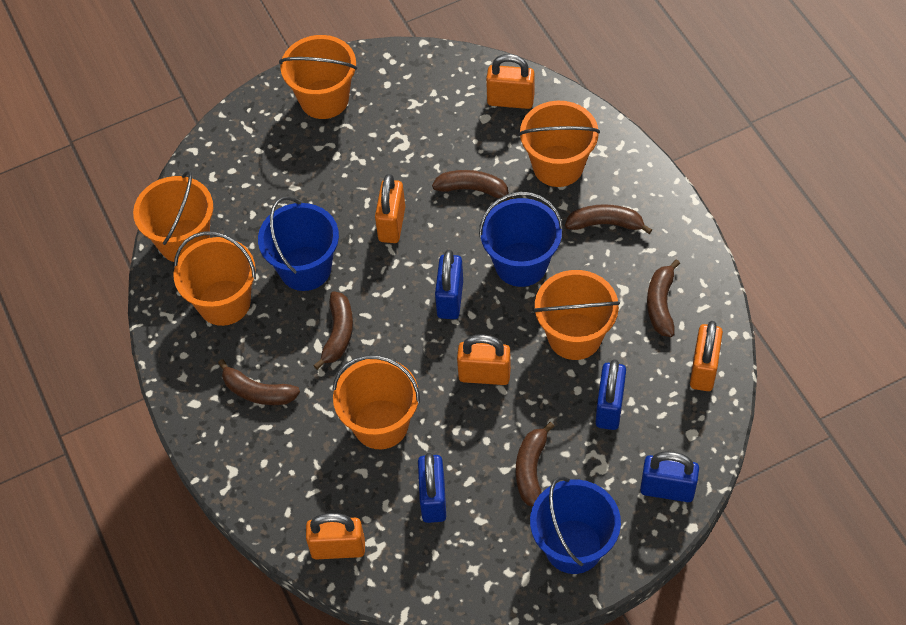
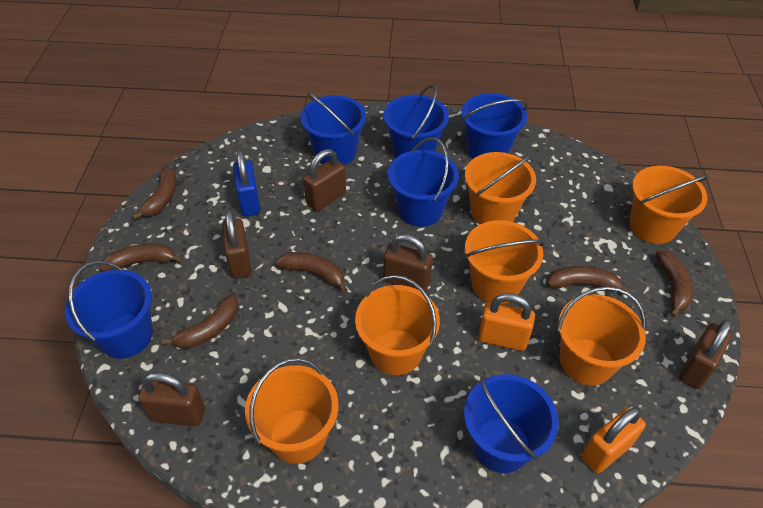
blue bucket: 3 -> 6
blue padlock: 4 -> 1
brown padlock: 0 -> 5
orange padlock: 5 -> 2

